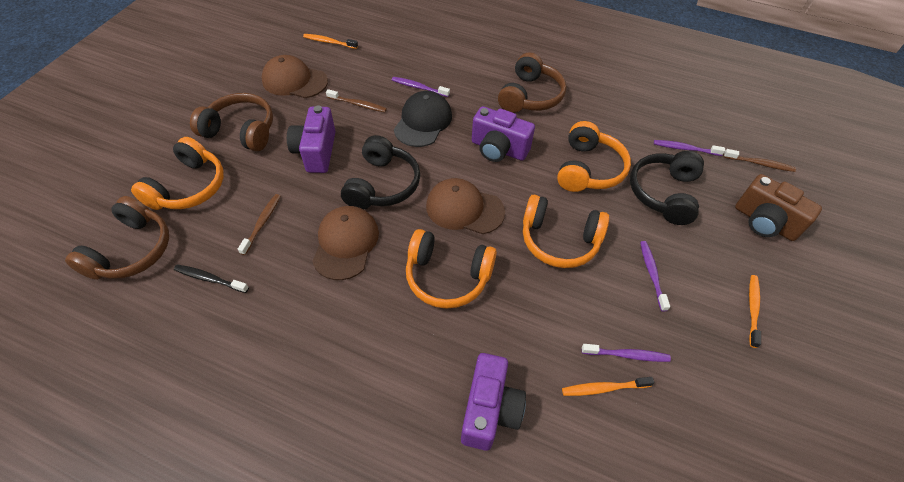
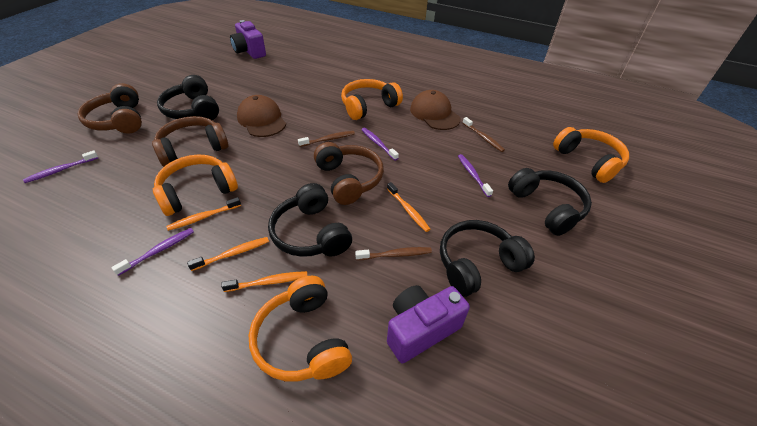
black cap: 1 -> 0
black headphones: 2 -> 4
black toothbrush: 1 -> 0
brown camera: 1 -> 0
brown cap: 3 -> 2
orange toothbrush: 3 -> 4
purple camera: 3 -> 2

